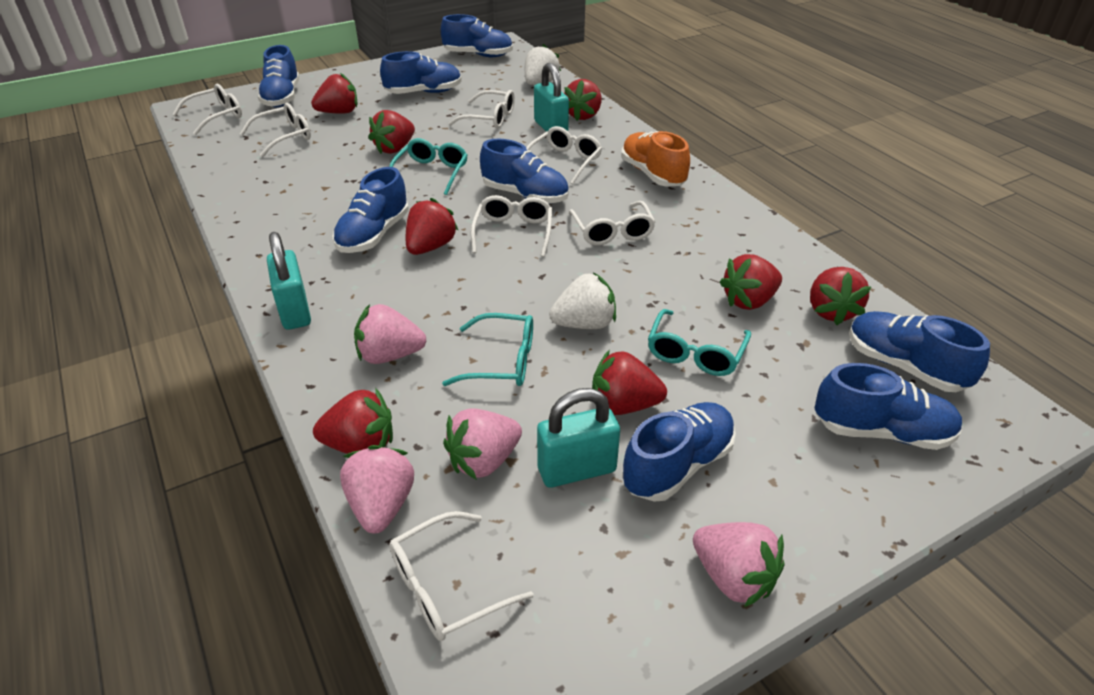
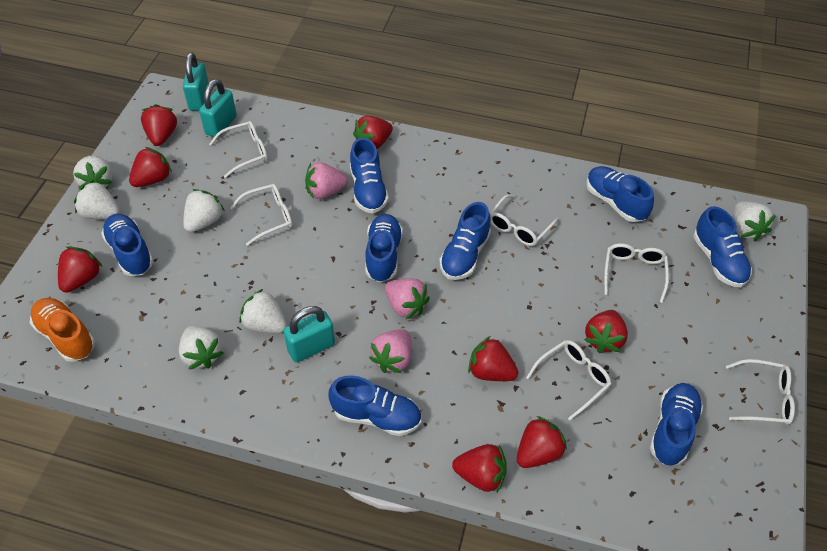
pink strawberry: 4 -> 3
turquoise glasses: 3 -> 0
white glasses: 7 -> 6
white strawberry: 2 -> 6

